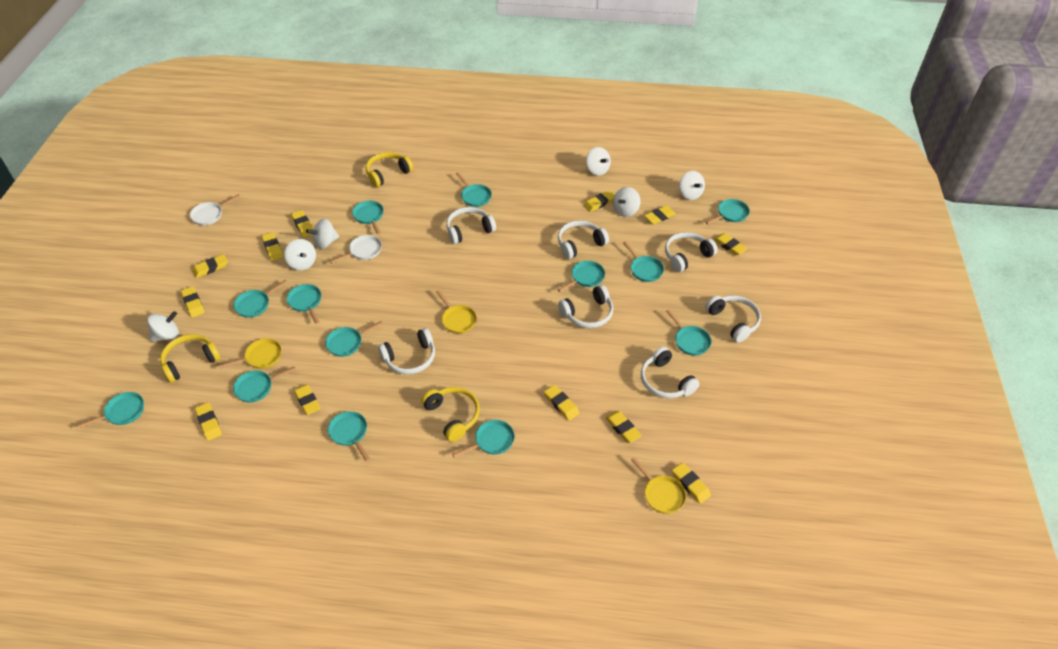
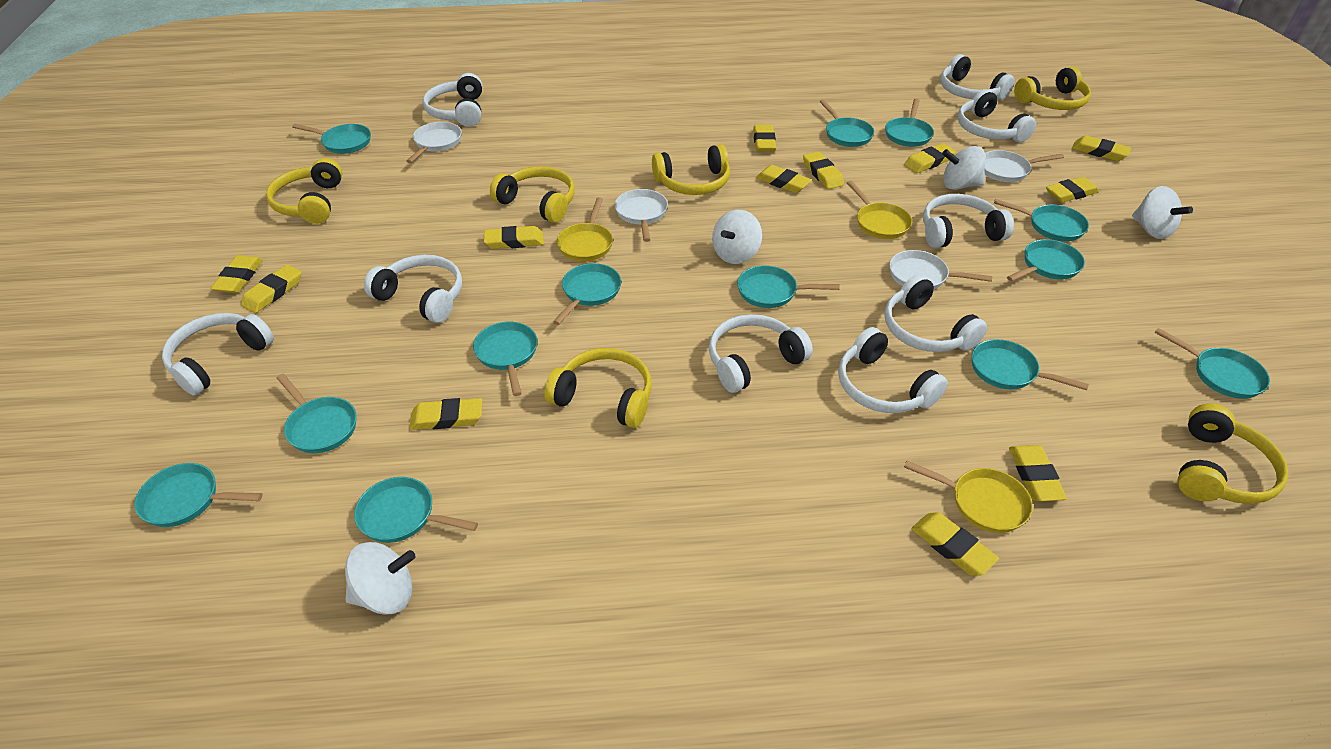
white headphones: 7 -> 9
white pan: 2 -> 4
white spinning top: 6 -> 4
yellow headphones: 3 -> 6

